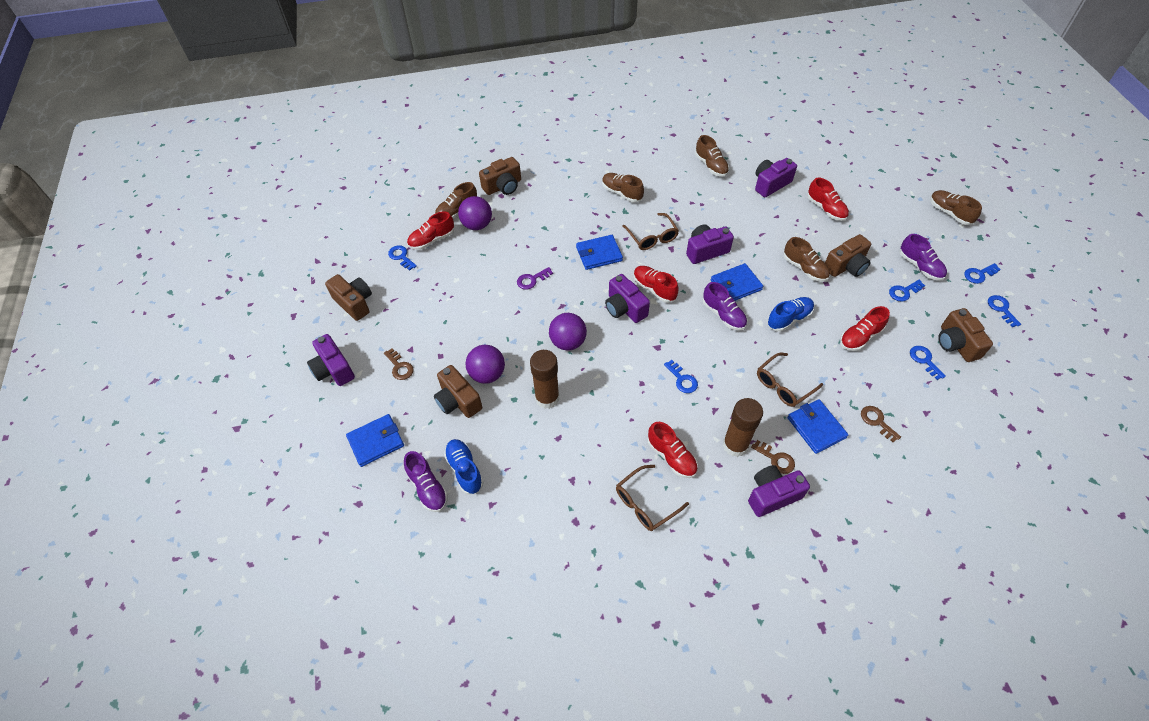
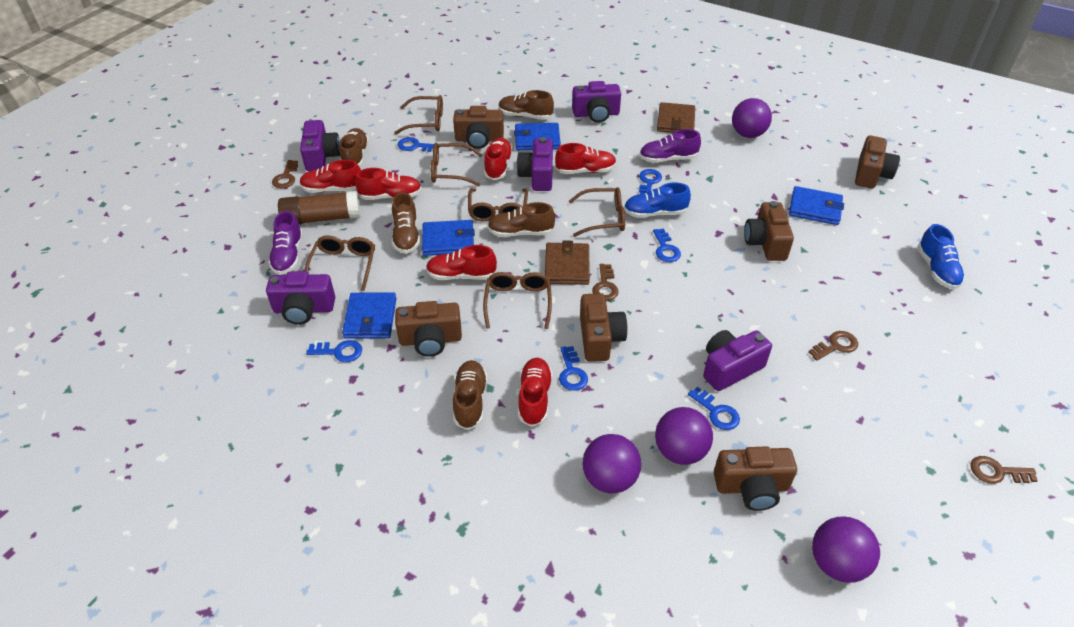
brown camera: 5 -> 6
brown glasses: 3 -> 6
brown glue stick: 2 -> 1
brown key: 3 -> 4
brown wallet: 0 -> 2
purple ball: 3 -> 4
purple key: 1 -> 0
purple shoe: 3 -> 2
red shoe: 5 -> 6

